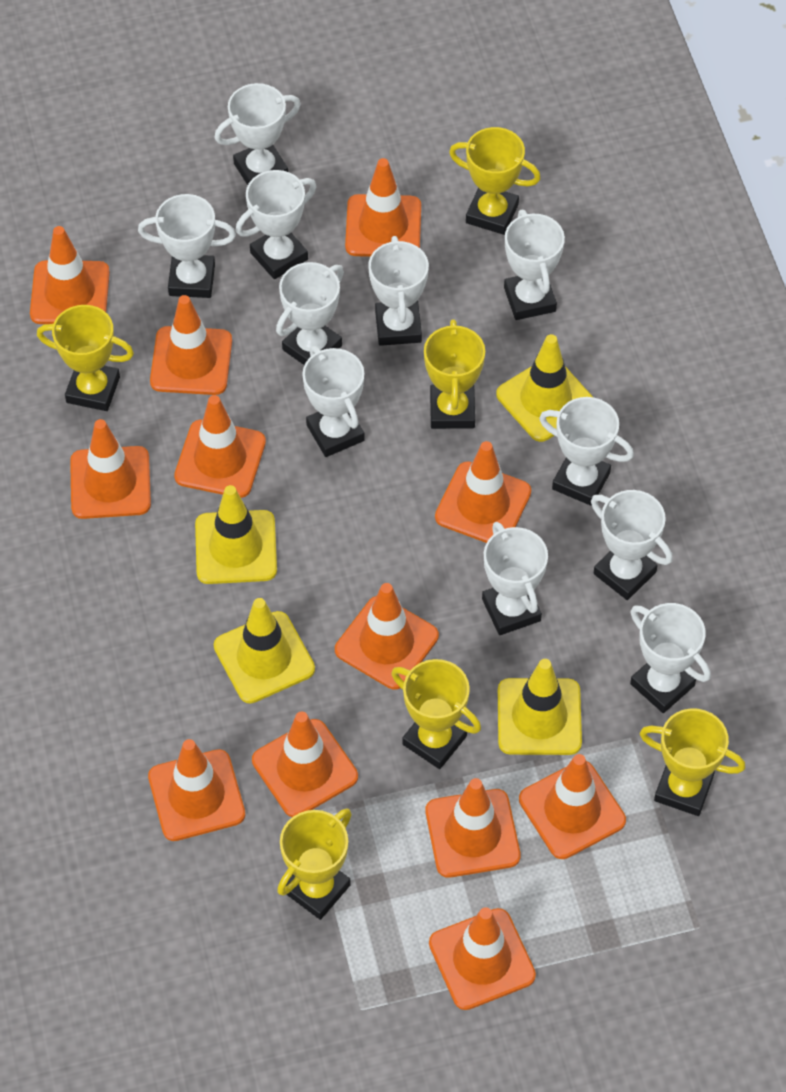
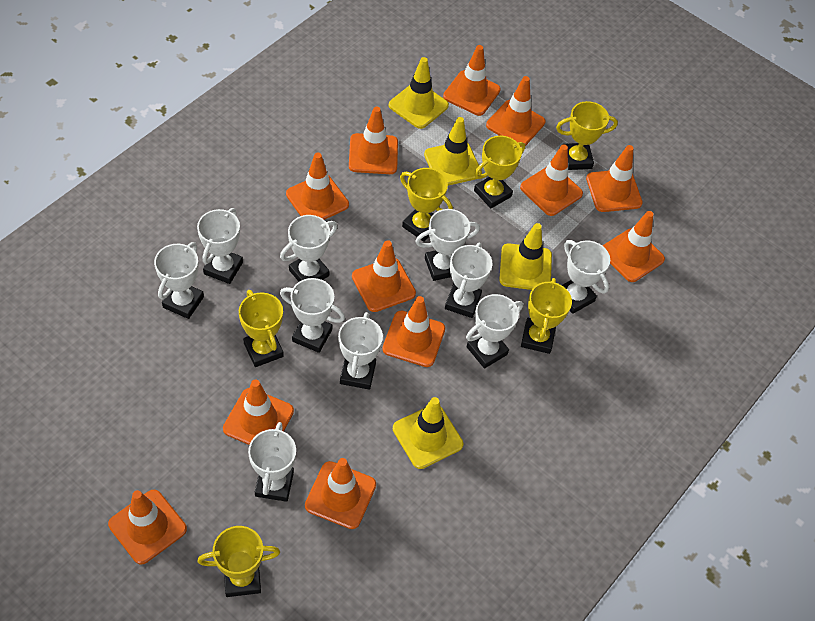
white trophy: 11 -> 10

